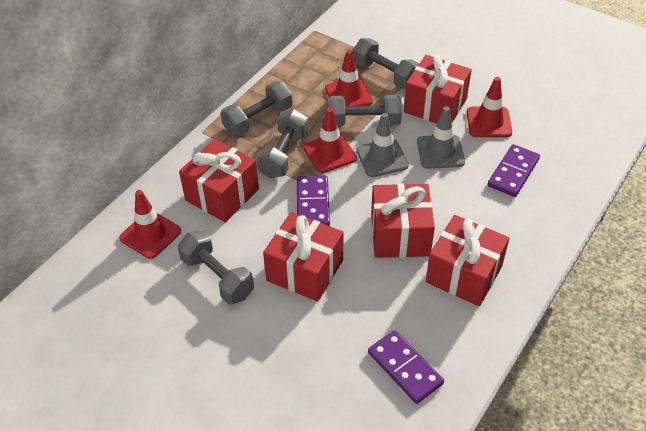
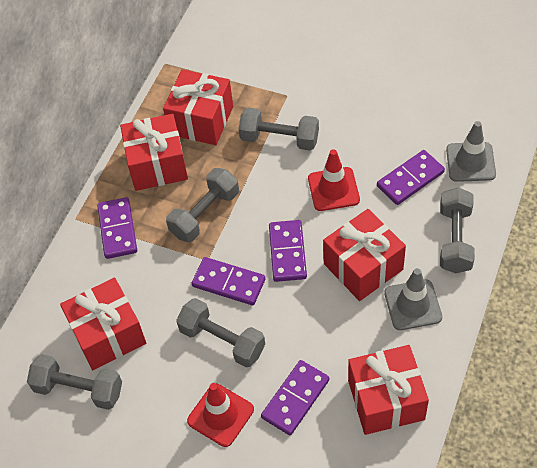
purple domino: 3 -> 5
red traffic cone: 4 -> 2

